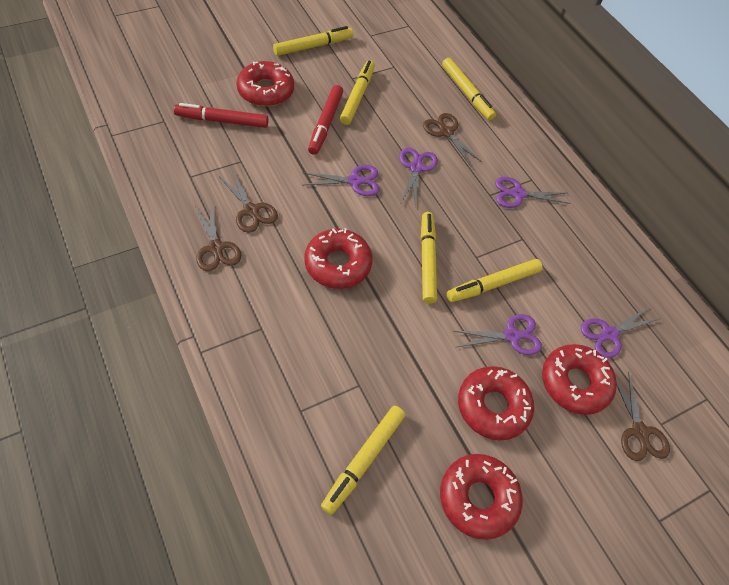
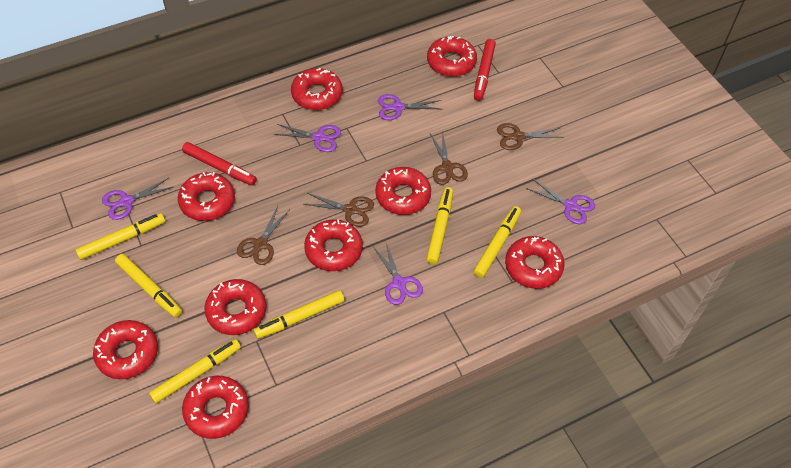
red donut: 5 -> 9

